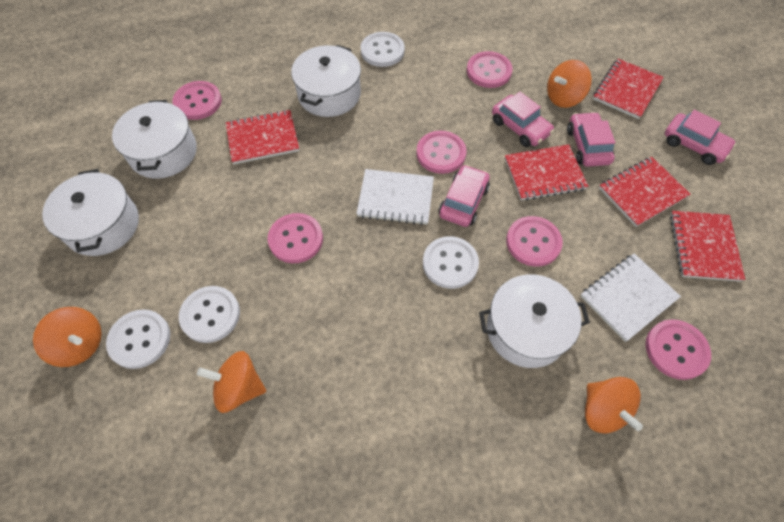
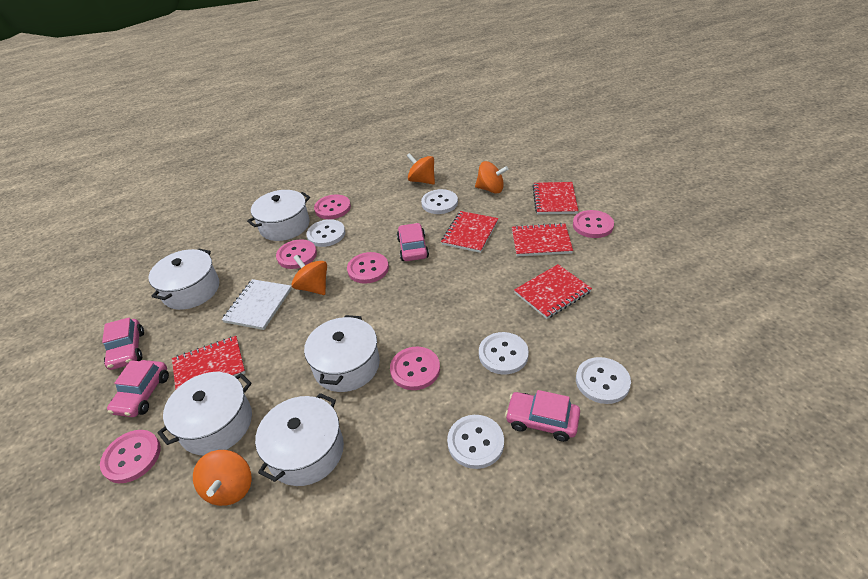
white button: 4 -> 5
white notebook: 2 -> 1
white pot: 4 -> 5

